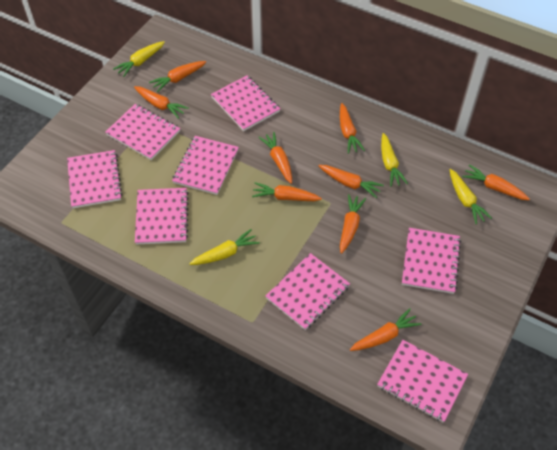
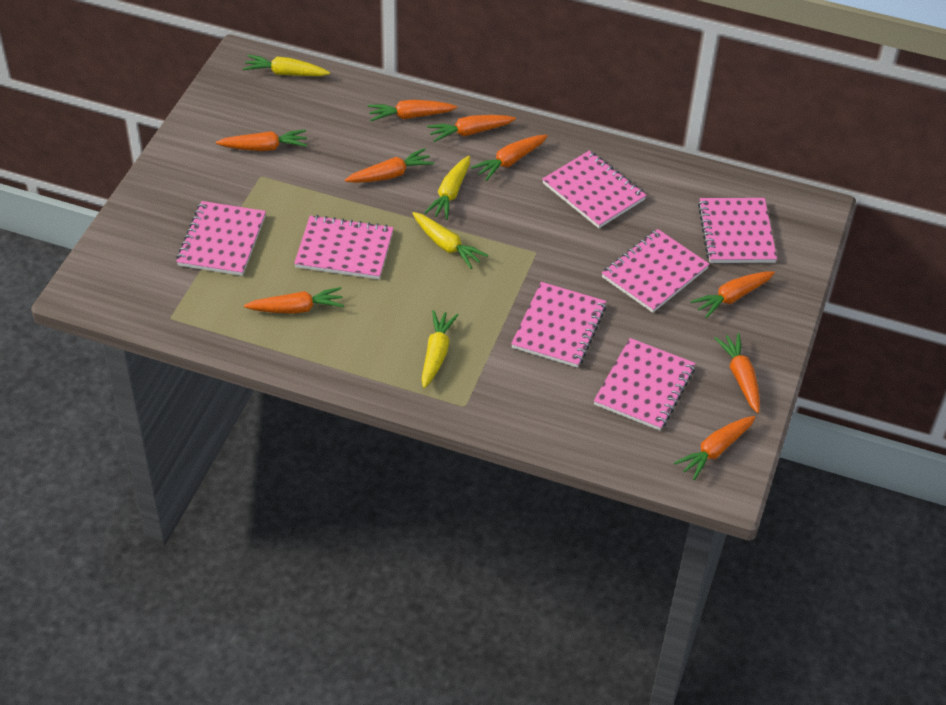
pink notebook: 8 -> 7

